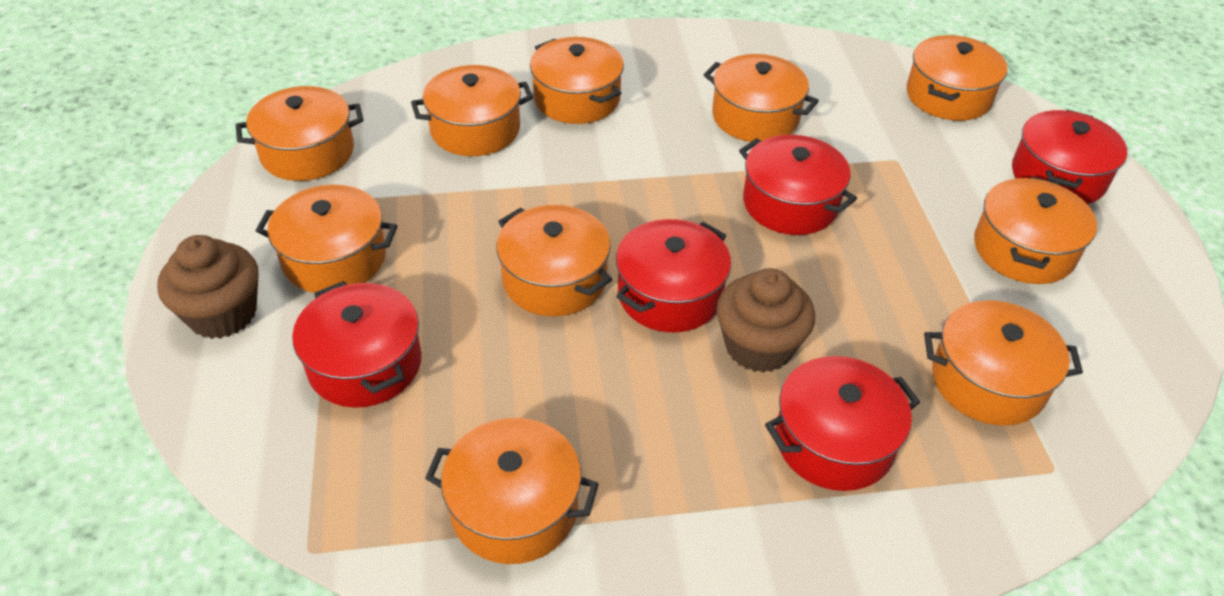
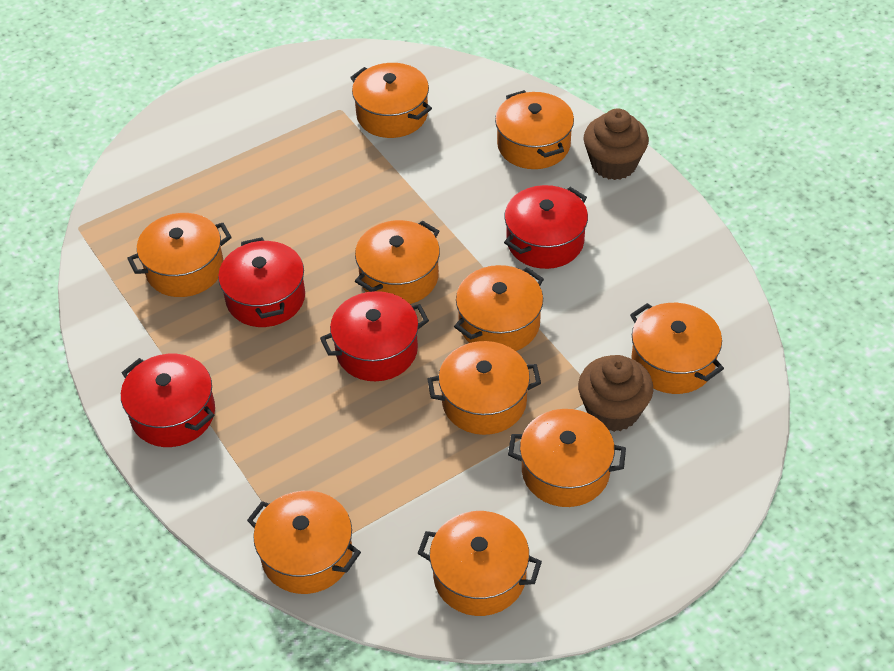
red pot: 5 -> 4

